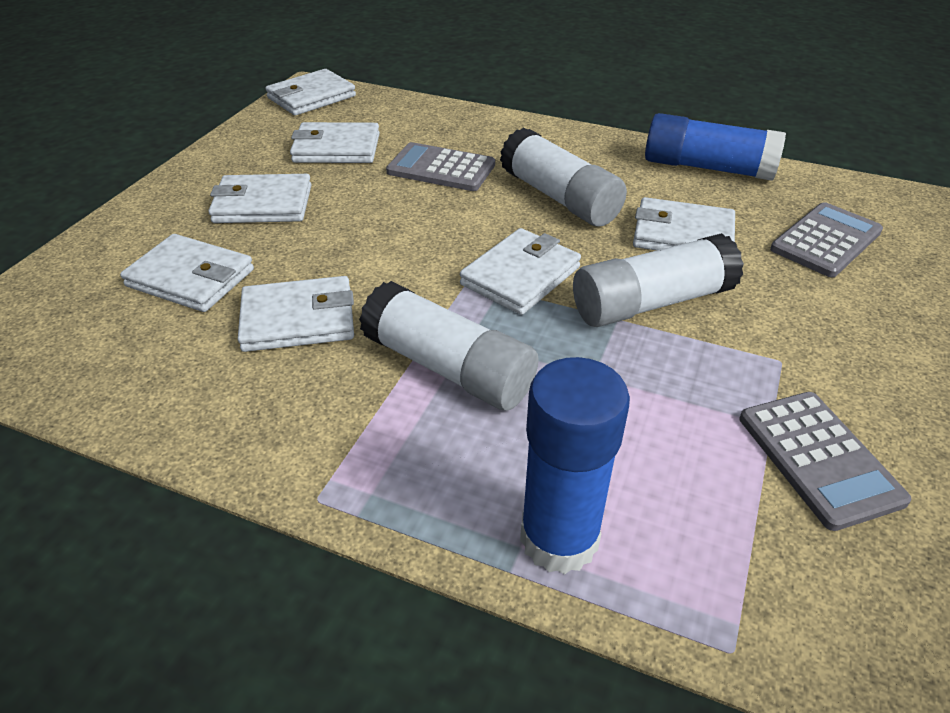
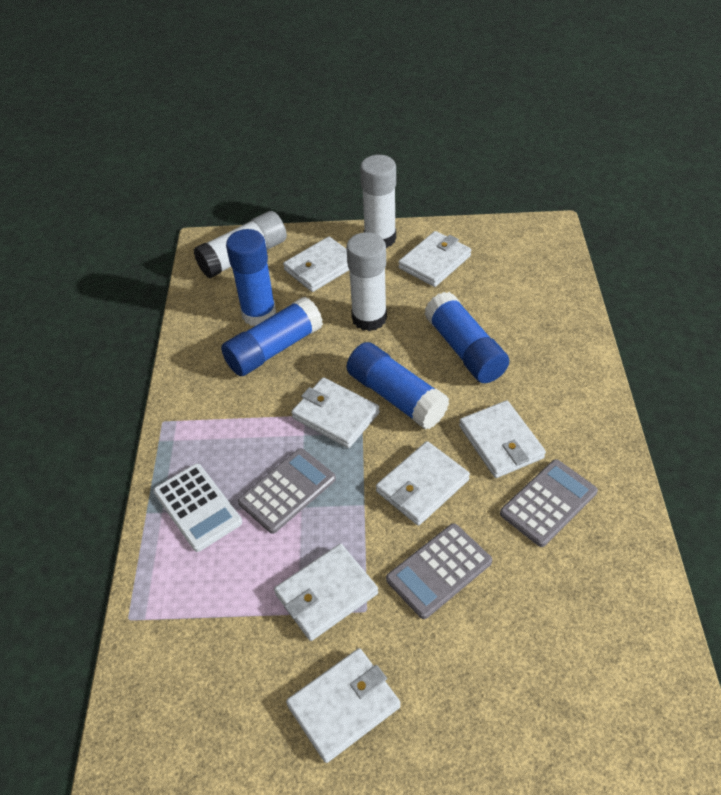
blue glue stick: 2 -> 4
white calculator: 0 -> 1

